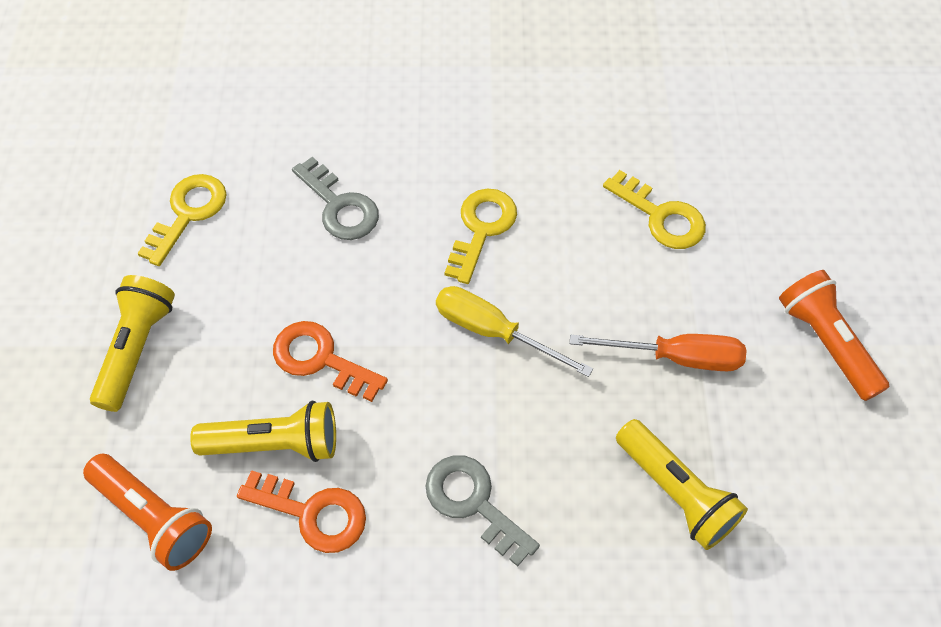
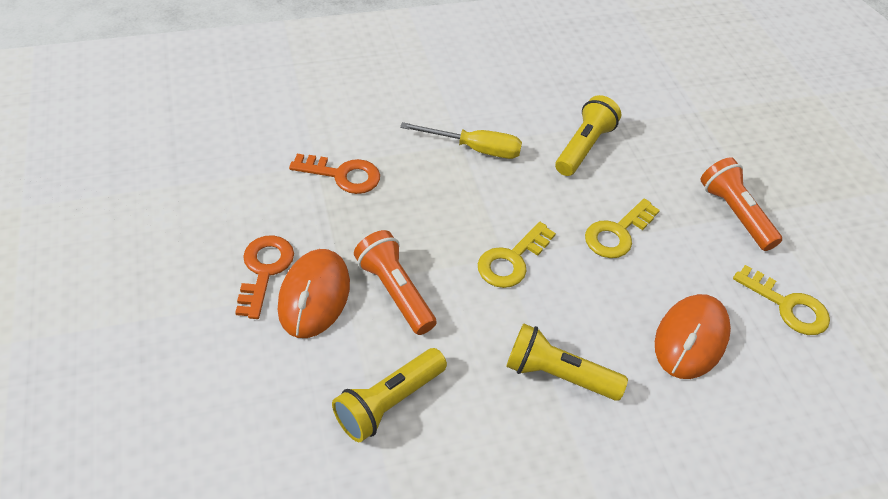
grey key: 2 -> 0
orange mouse: 0 -> 2
orange screwdriver: 1 -> 0

